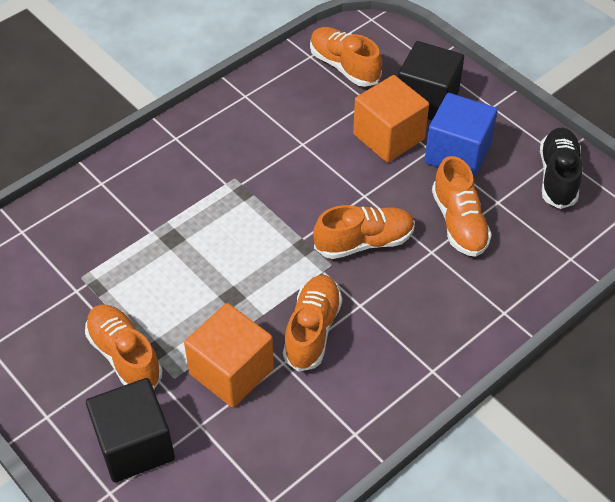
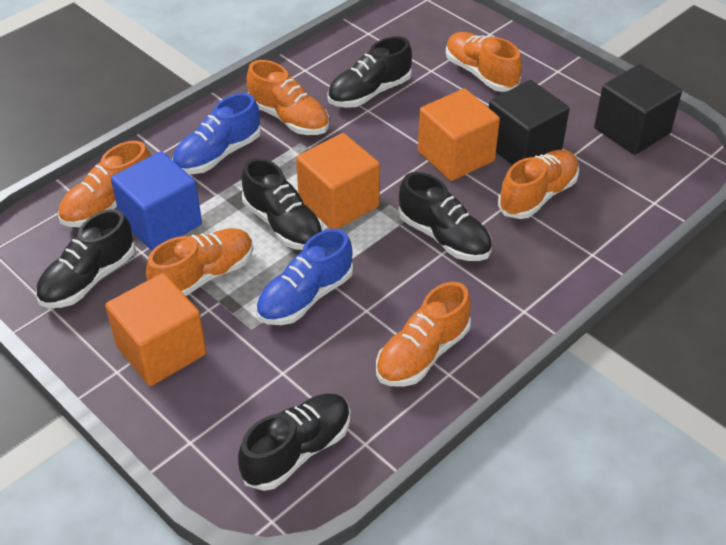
black shoe: 1 -> 5
blue shoe: 0 -> 2
orange cube: 2 -> 3
orange shoe: 5 -> 6

